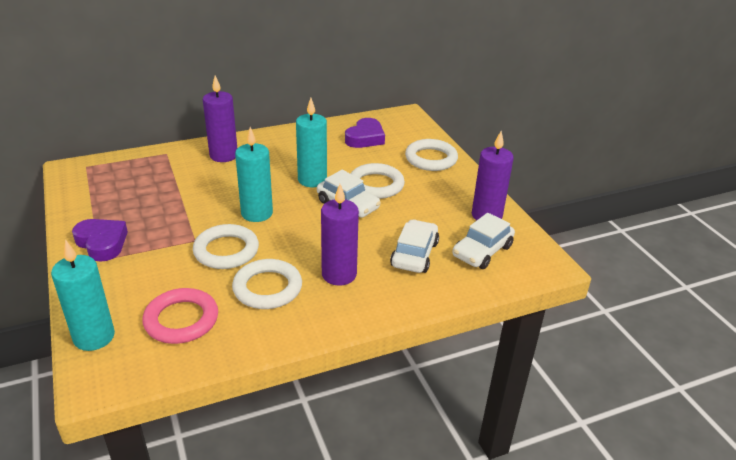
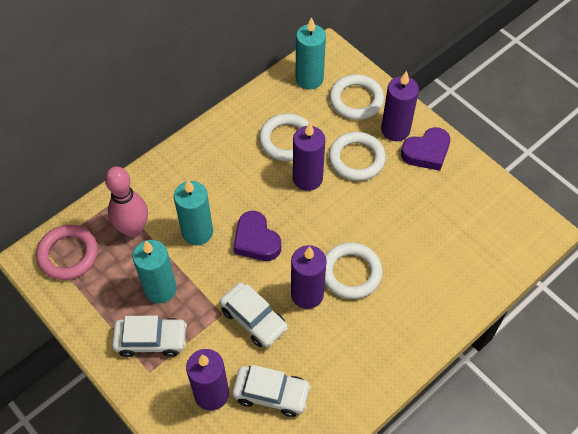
pink bowling pin: 0 -> 1
purple candle: 3 -> 4

